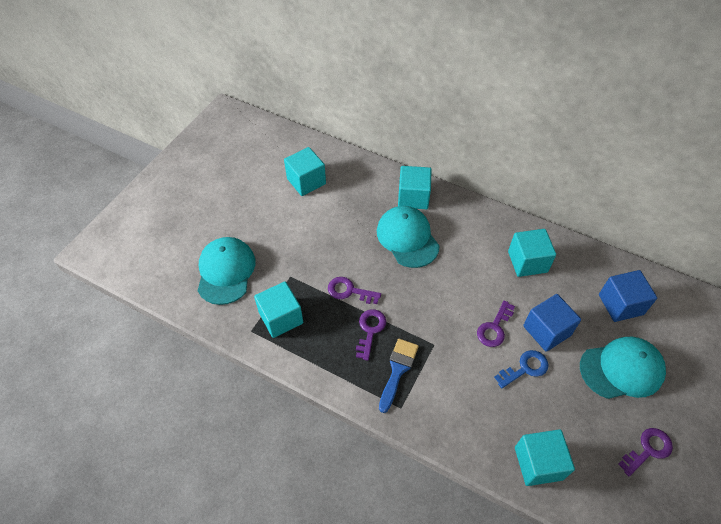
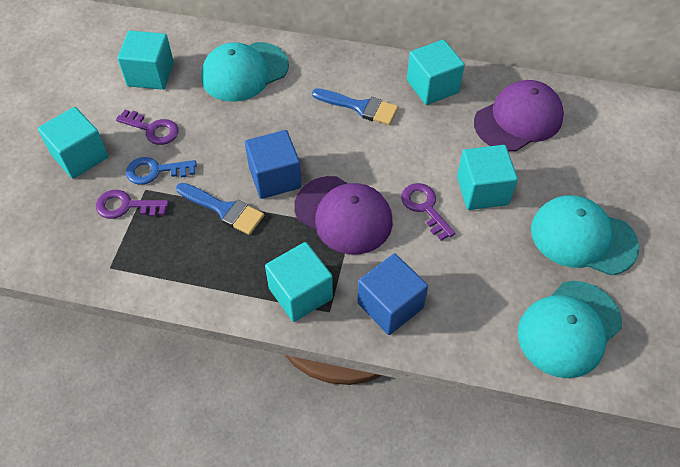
blue brush: 1 -> 2
purple cap: 0 -> 2
purple key: 4 -> 3

